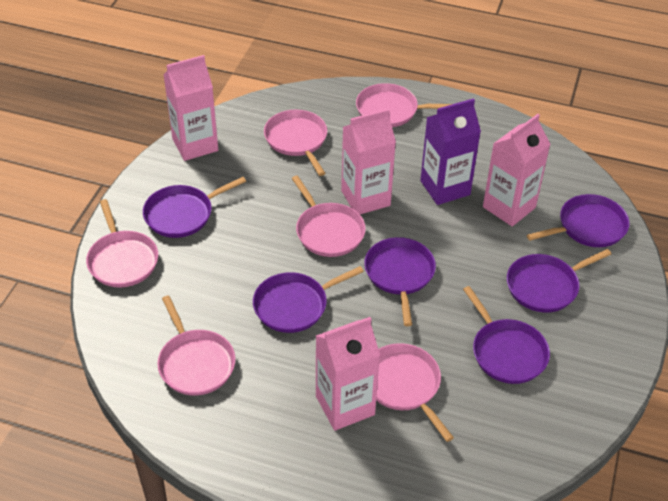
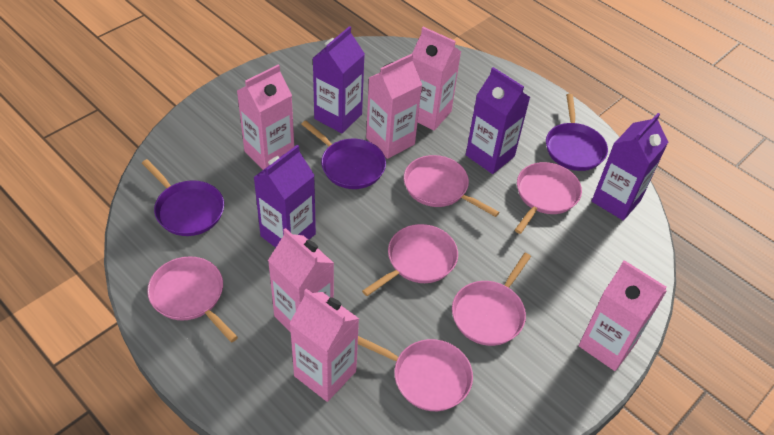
pink carton: 4 -> 6
purple carton: 1 -> 4
purple pan: 6 -> 3

